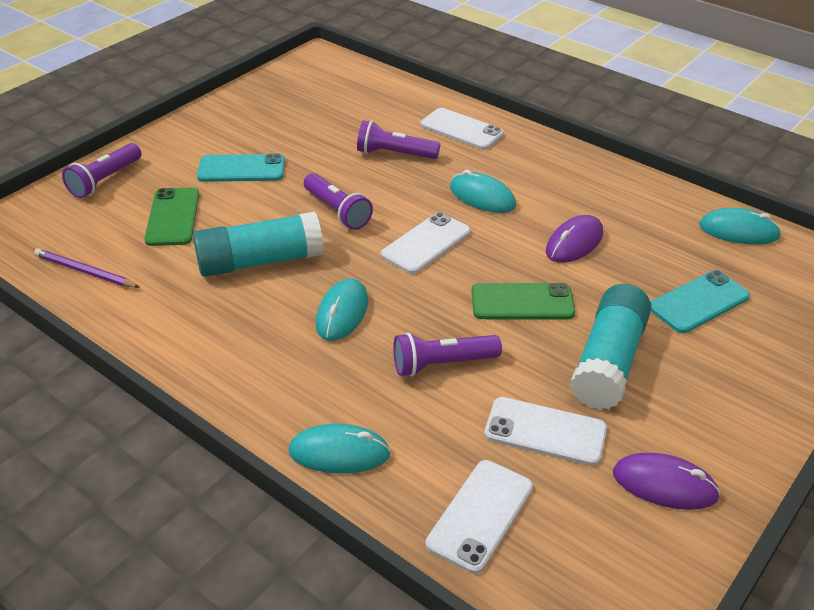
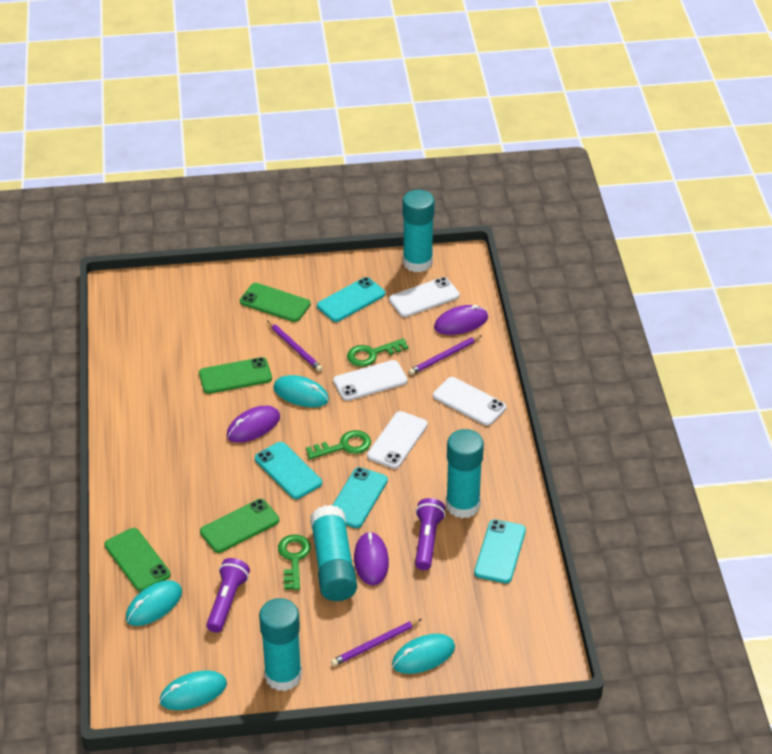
green key: 0 -> 3
green phone: 2 -> 4
purple flashlight: 4 -> 2
purple mouse: 2 -> 3
purple pencil: 1 -> 3
turquoise glue stick: 2 -> 4
turquoise phone: 2 -> 4

